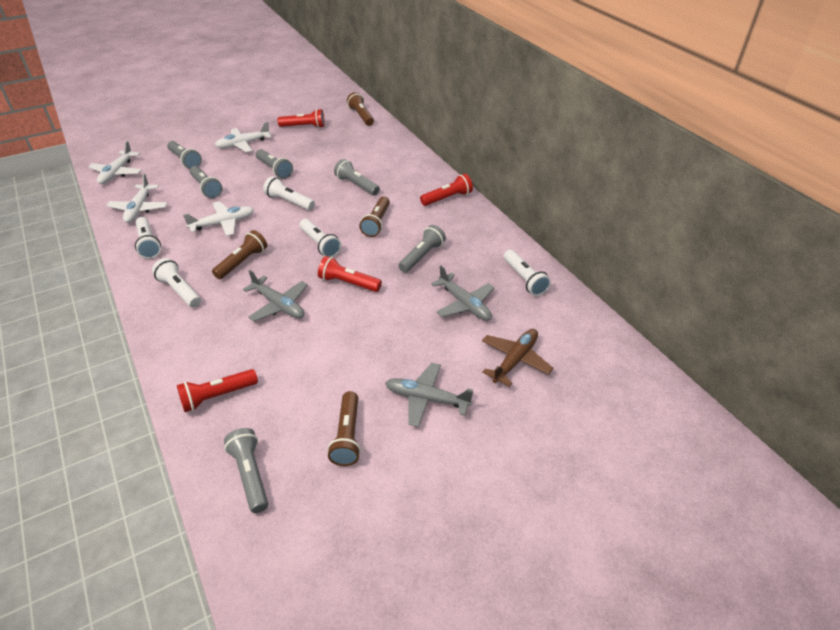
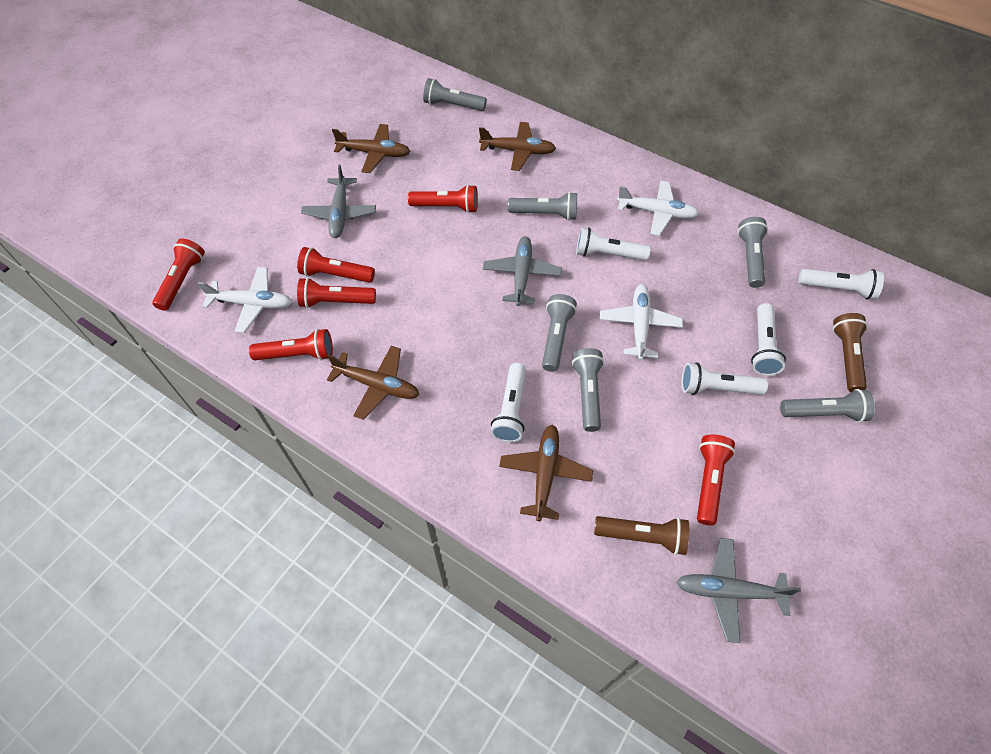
brown flashlight: 4 -> 2
brown plane: 1 -> 4
red flashlight: 4 -> 6
white plane: 4 -> 3

